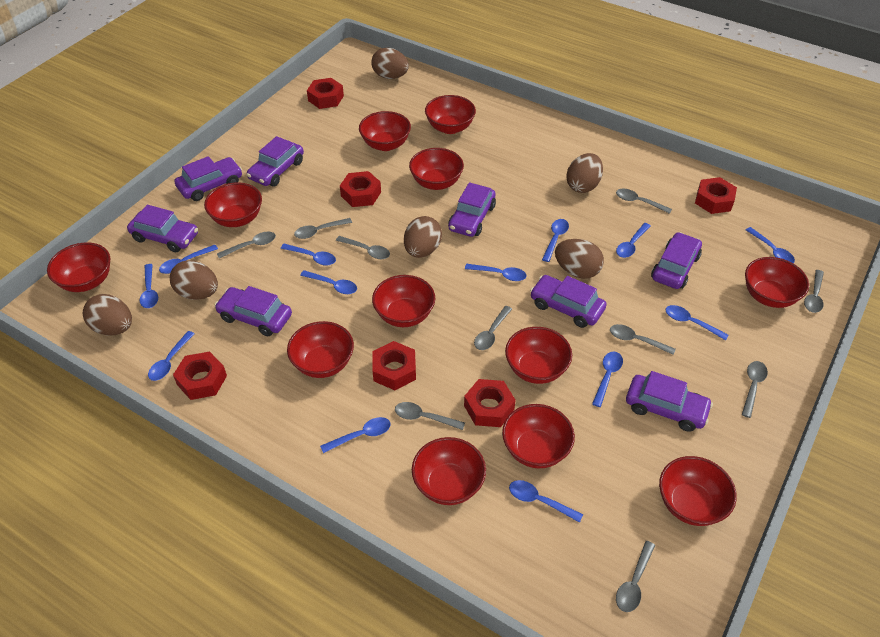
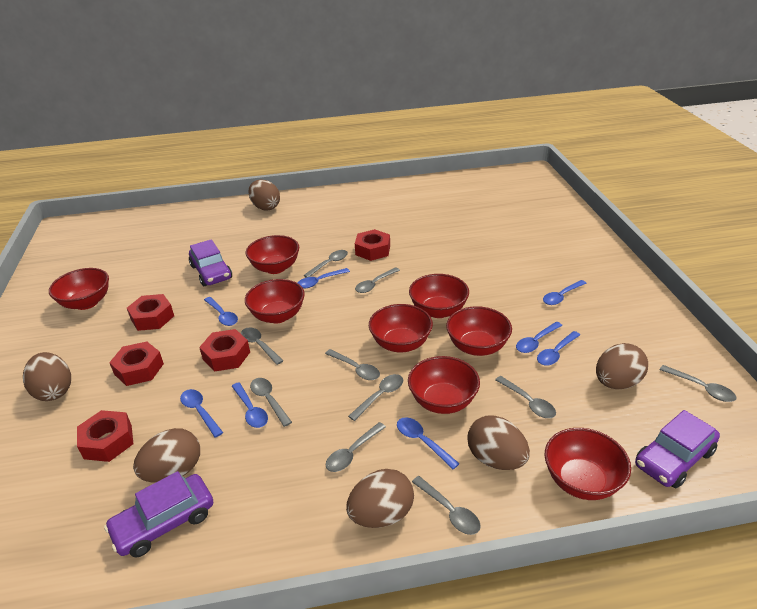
blue spoon: 13 -> 8
purple car: 8 -> 3
red bowl: 12 -> 8
red nut: 6 -> 5

